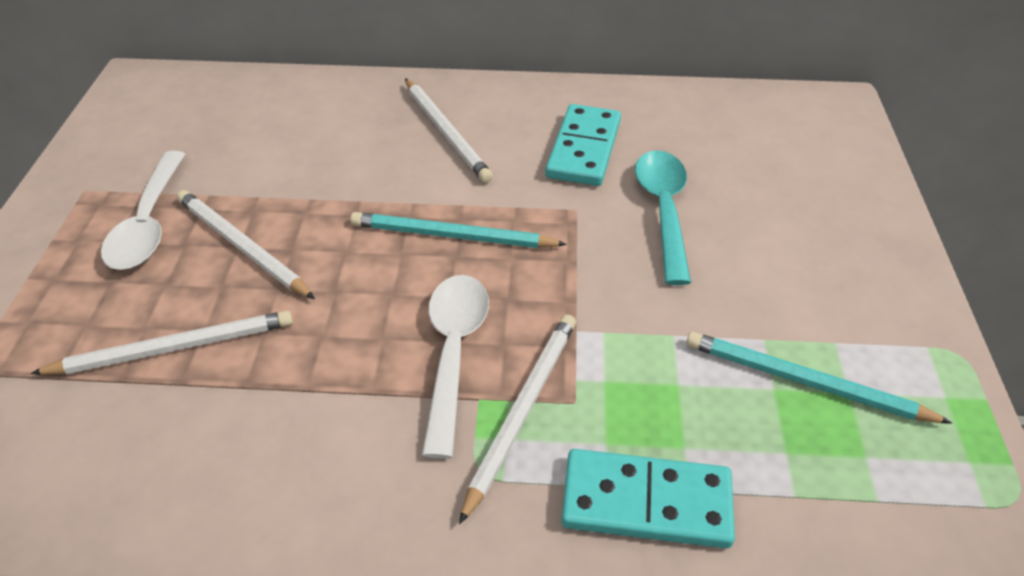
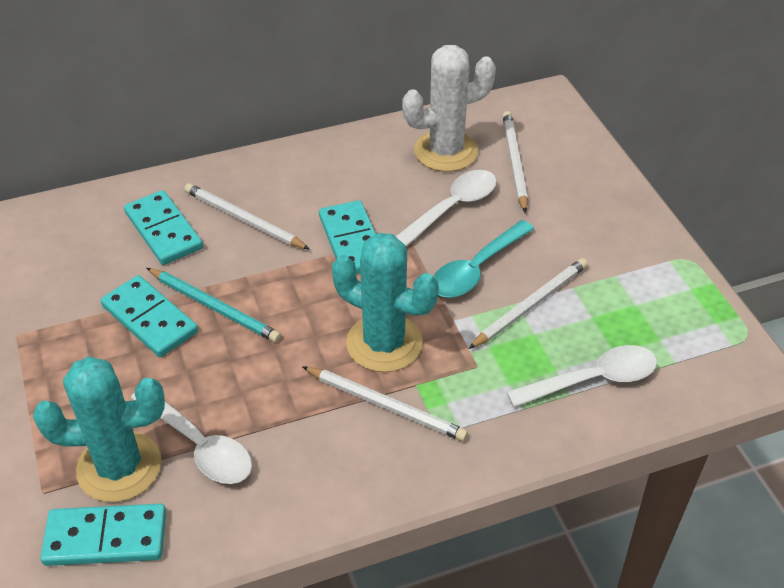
turquoise cactus: 0 -> 2
turquoise domino: 2 -> 4
turquoise pencil: 2 -> 1
white cactus: 0 -> 1
white spoon: 2 -> 3

